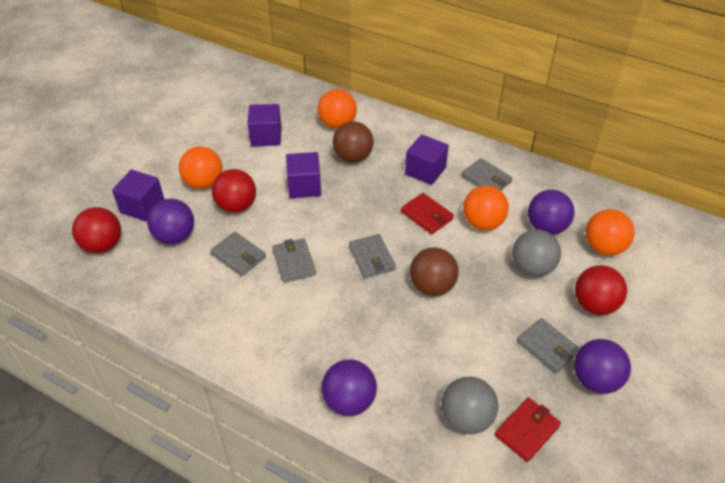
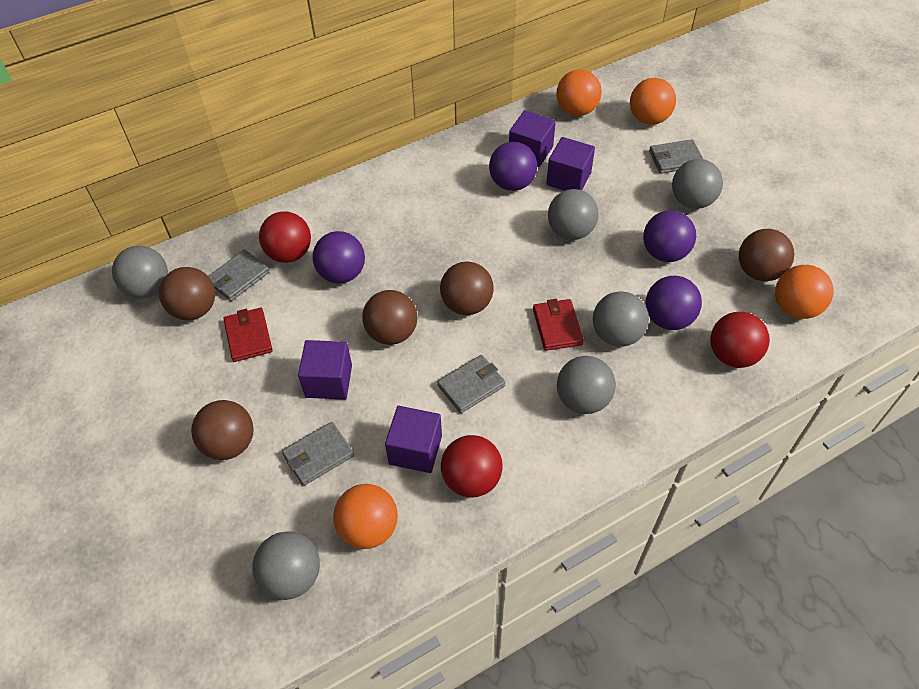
brown ball: 2 -> 5
grey ball: 2 -> 6
grey wallet: 5 -> 4

